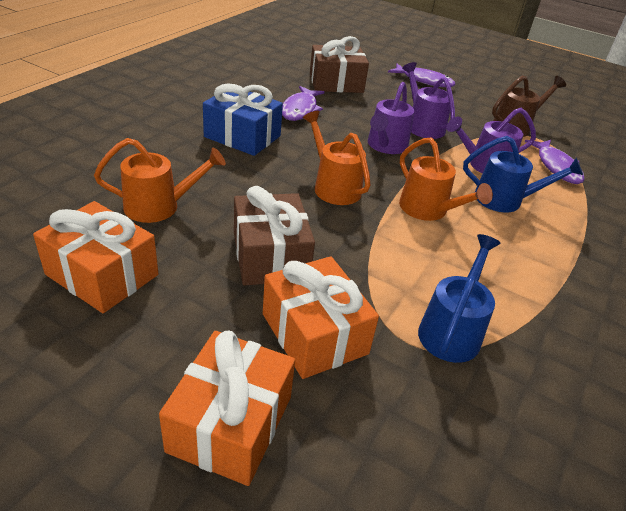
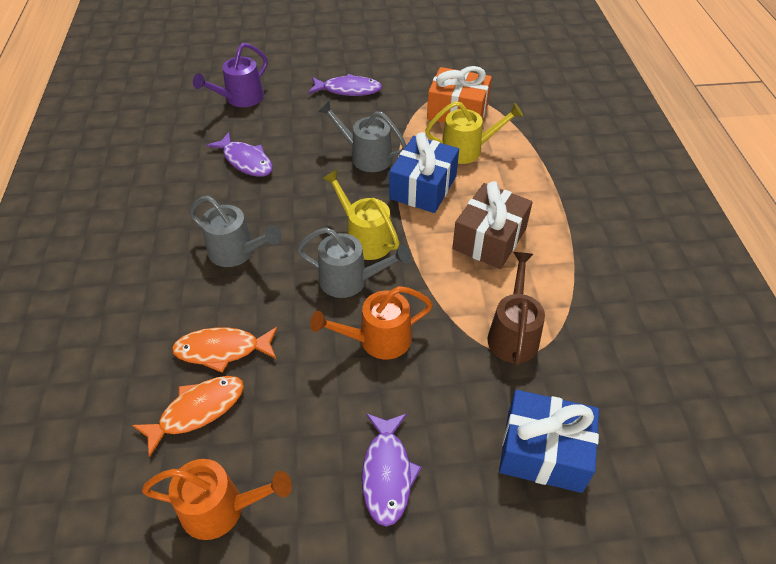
blue gift: 1 -> 2
blue watering can: 2 -> 0
brown gift: 2 -> 1
grey watering can: 0 -> 3
orange fish: 0 -> 2
orange gift: 3 -> 1
orange watering can: 3 -> 2
purple watering can: 3 -> 1
yellow watering can: 0 -> 2

